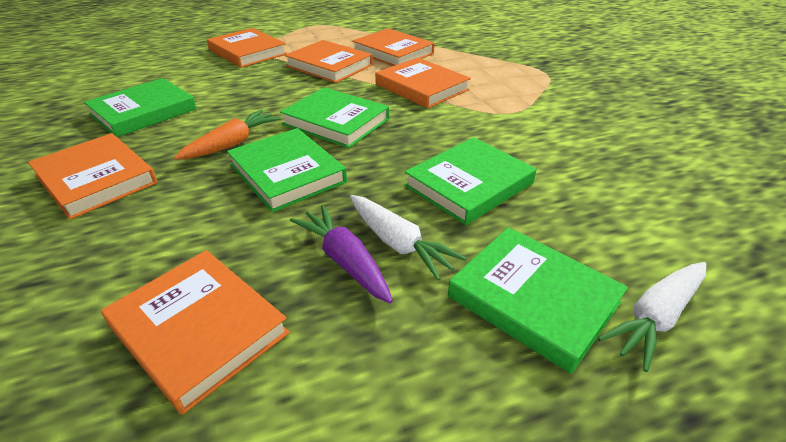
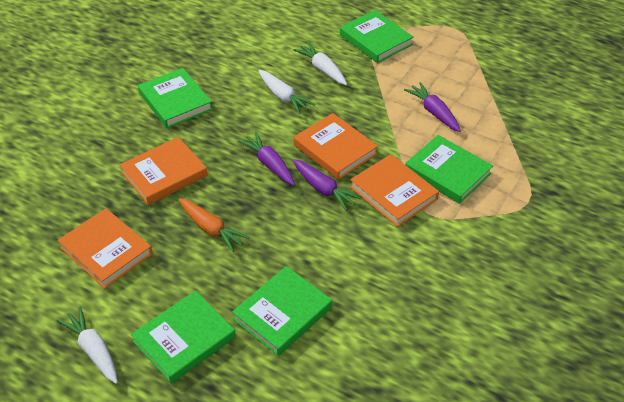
orange book: 6 -> 4
purple carrot: 1 -> 3
white carrot: 2 -> 3

